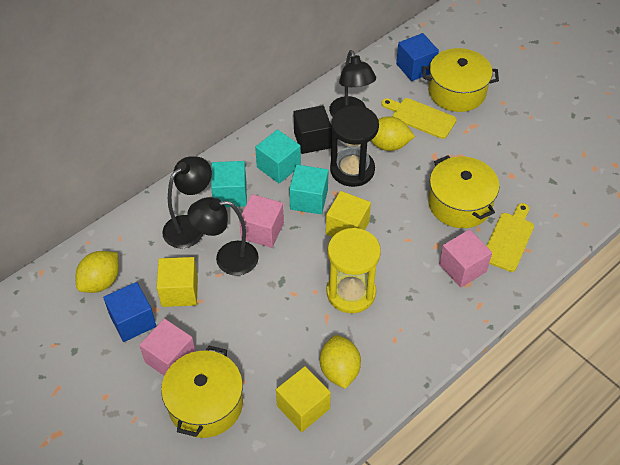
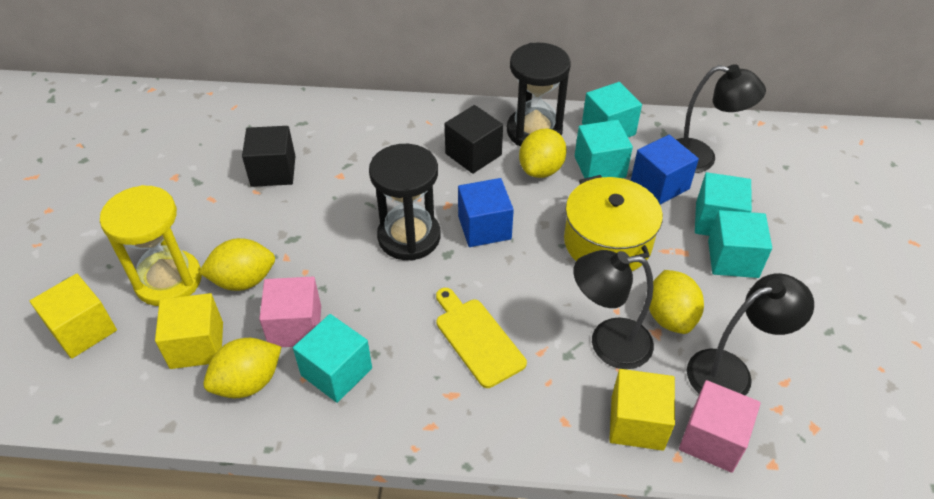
black cube: 1 -> 2
black hourglass: 1 -> 2
pink cube: 3 -> 2
turquoise cube: 3 -> 5
yellow cutting board: 2 -> 1
yellow lemon: 3 -> 4
yellow pot: 3 -> 1

